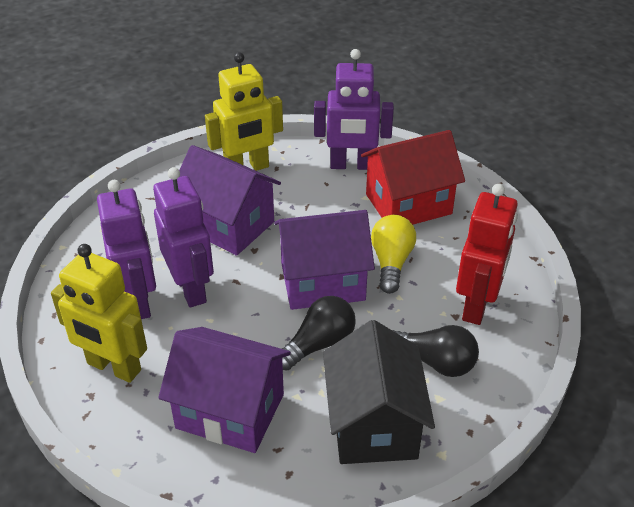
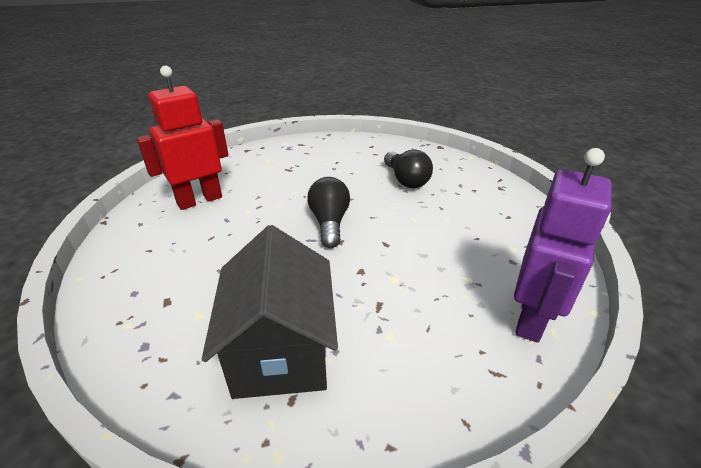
purple house: 3 -> 0
purple robot: 3 -> 1
red house: 1 -> 0
yellow light bulb: 1 -> 0
yellow robot: 2 -> 0

